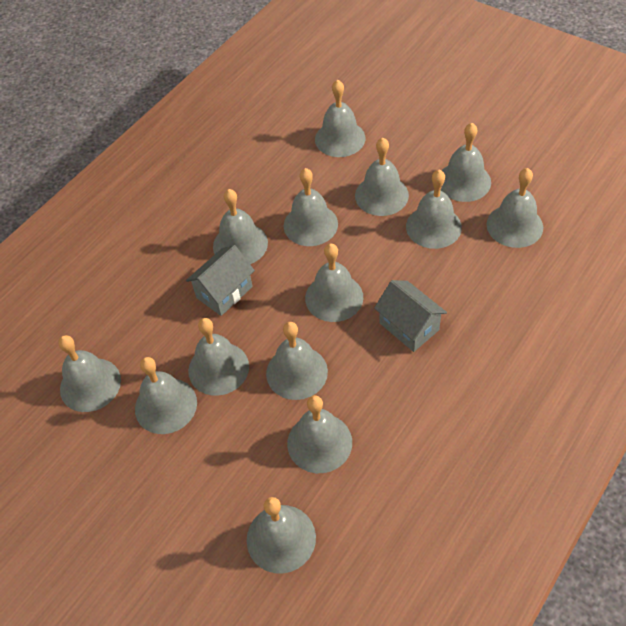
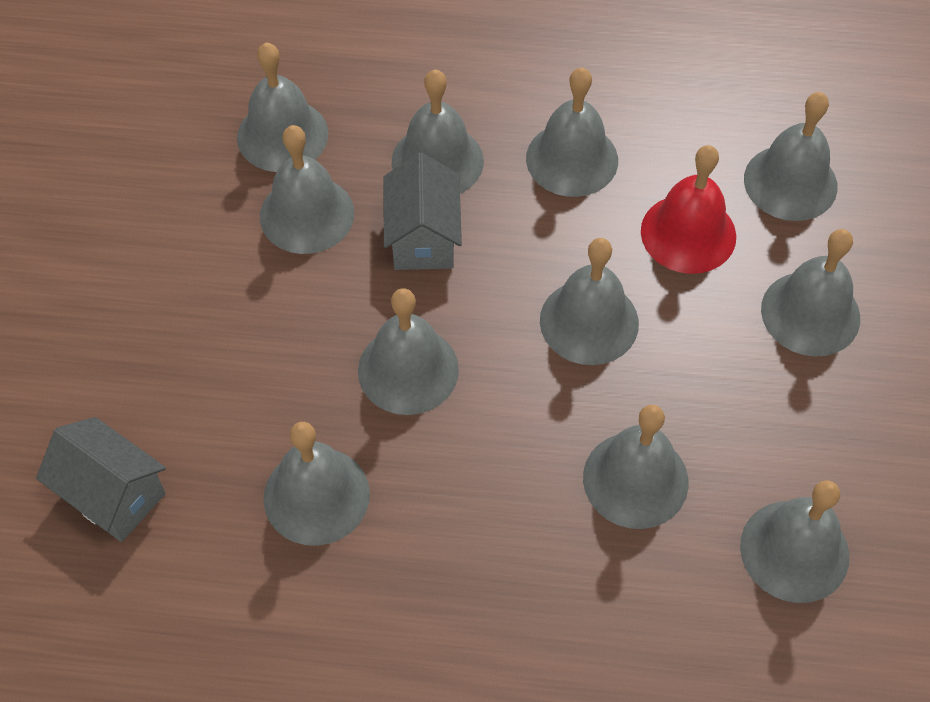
grey bell: 14 -> 11
red bell: 0 -> 1

